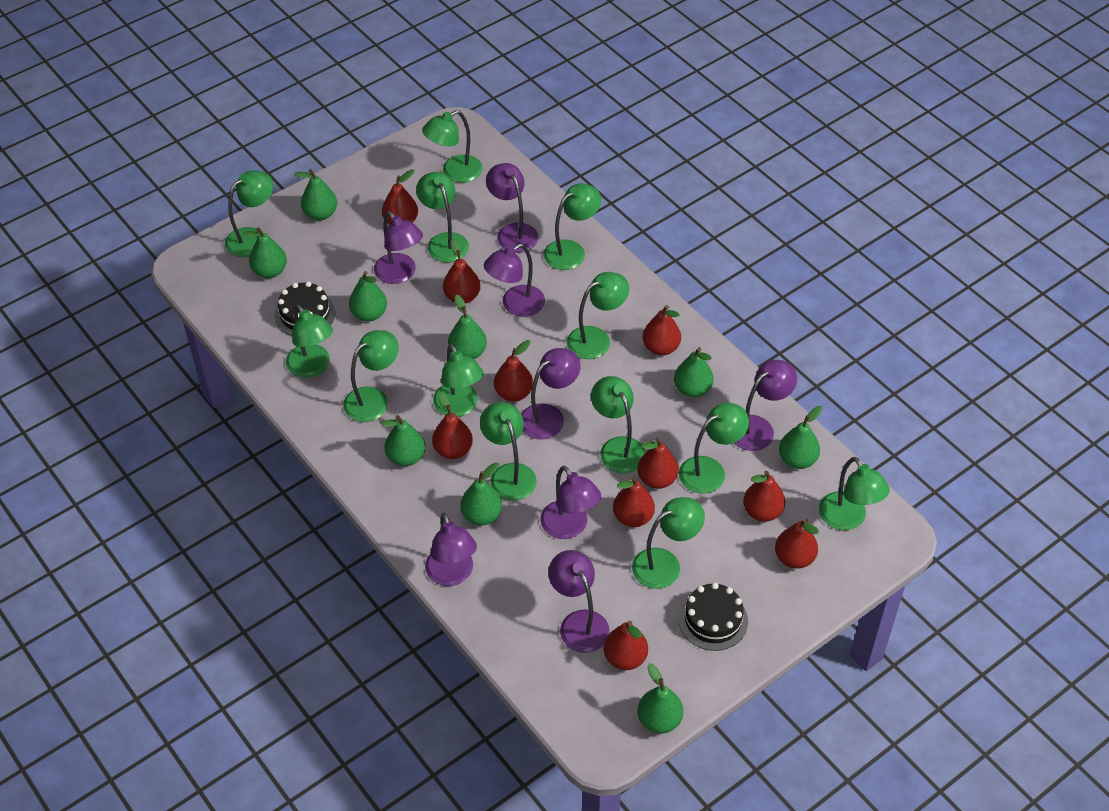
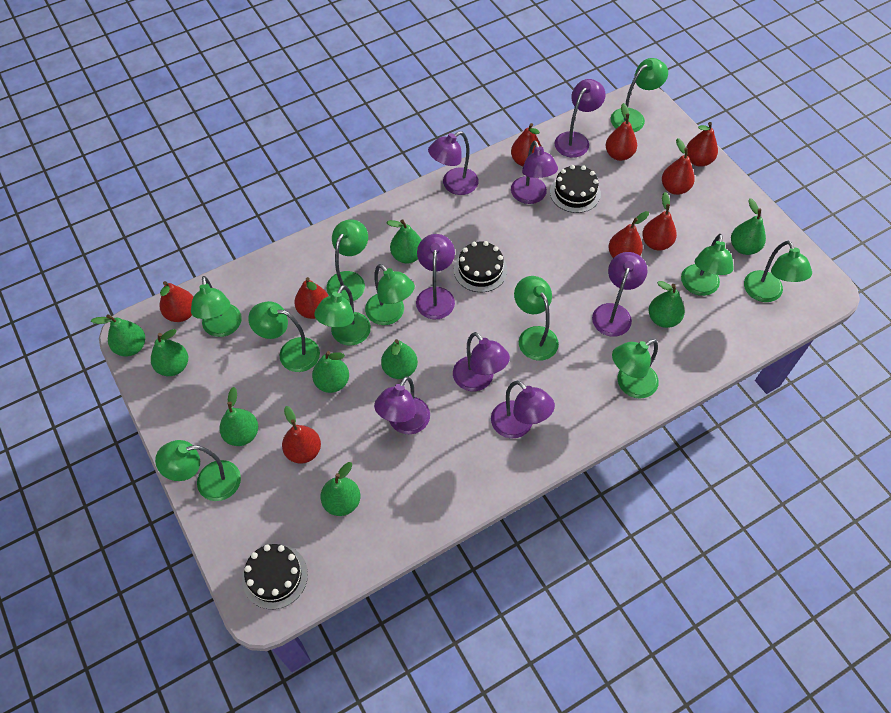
black cake: 2 -> 3
green lamp: 13 -> 11
red pear: 10 -> 9

